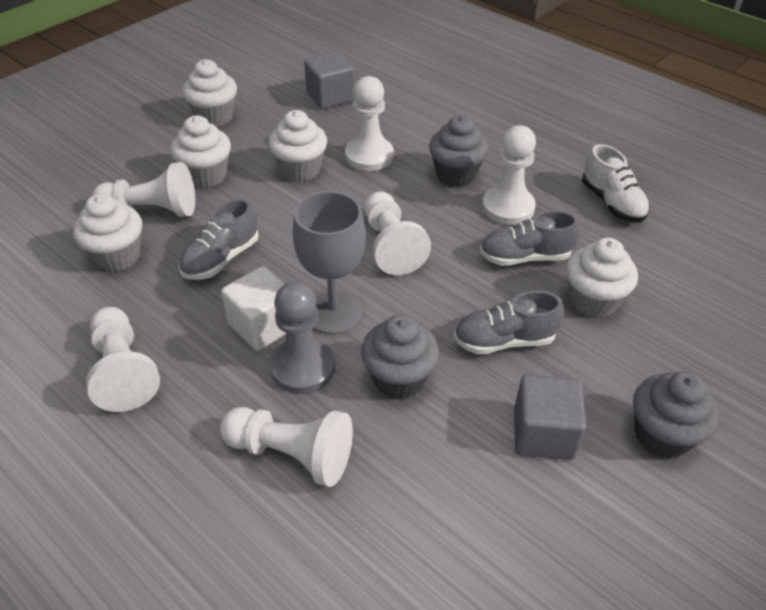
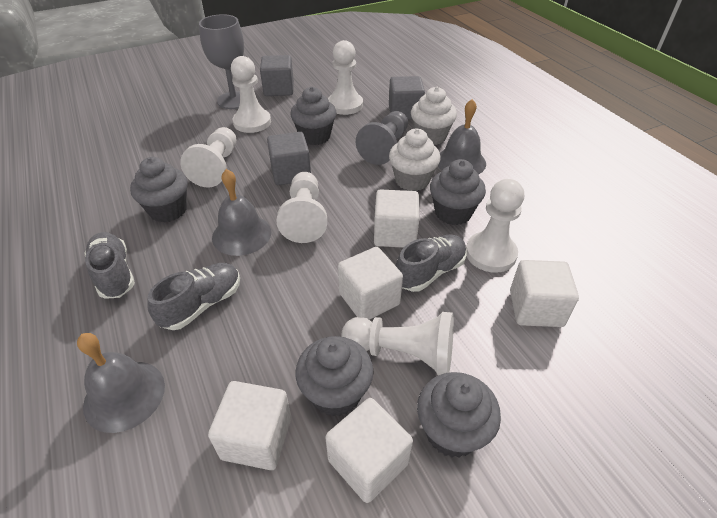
grey bell: 0 -> 3
grey cube: 2 -> 3
grey cupcake: 3 -> 5
white cube: 1 -> 5
white cupcake: 5 -> 2
white shoe: 1 -> 0

